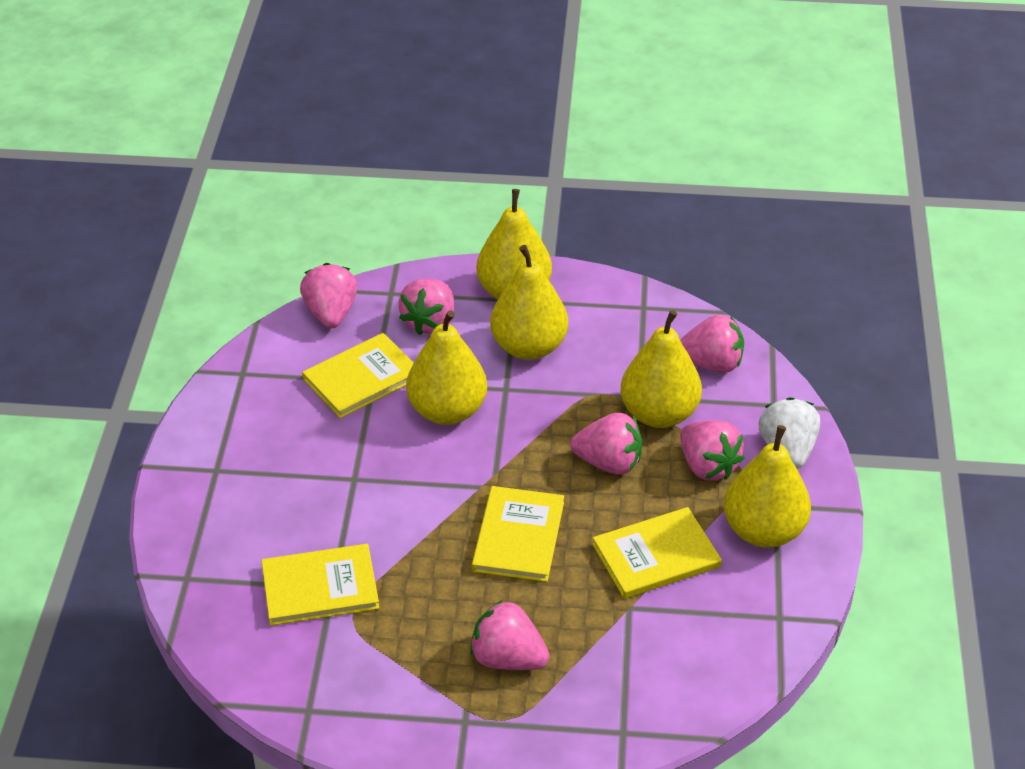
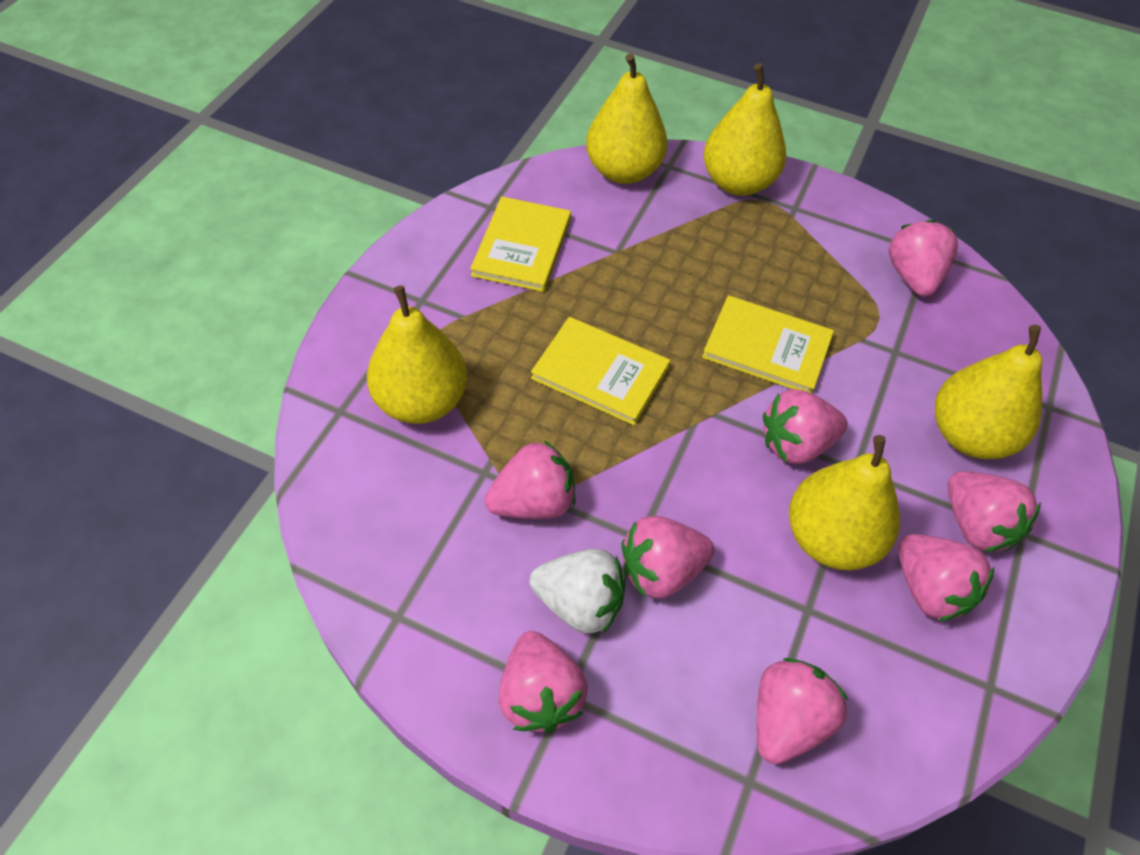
pink strawberry: 6 -> 8
yellow book: 4 -> 3

